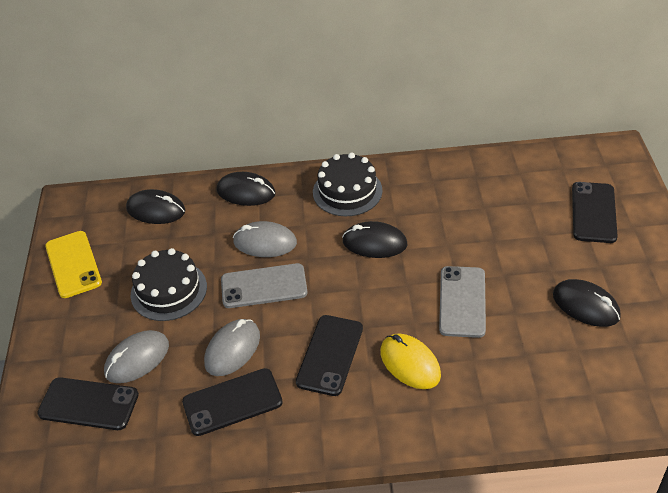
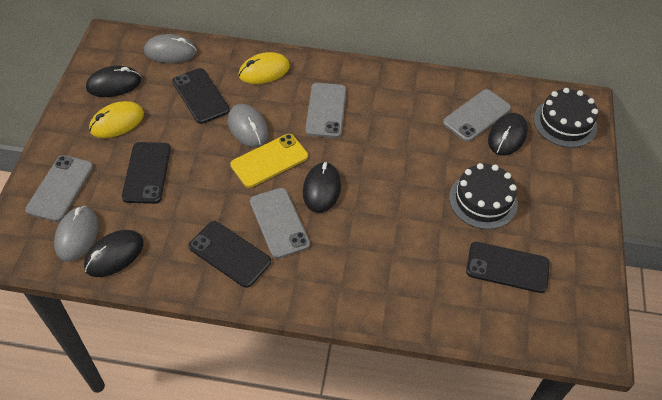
grey phone: 2 -> 4
yellow mouse: 1 -> 2

